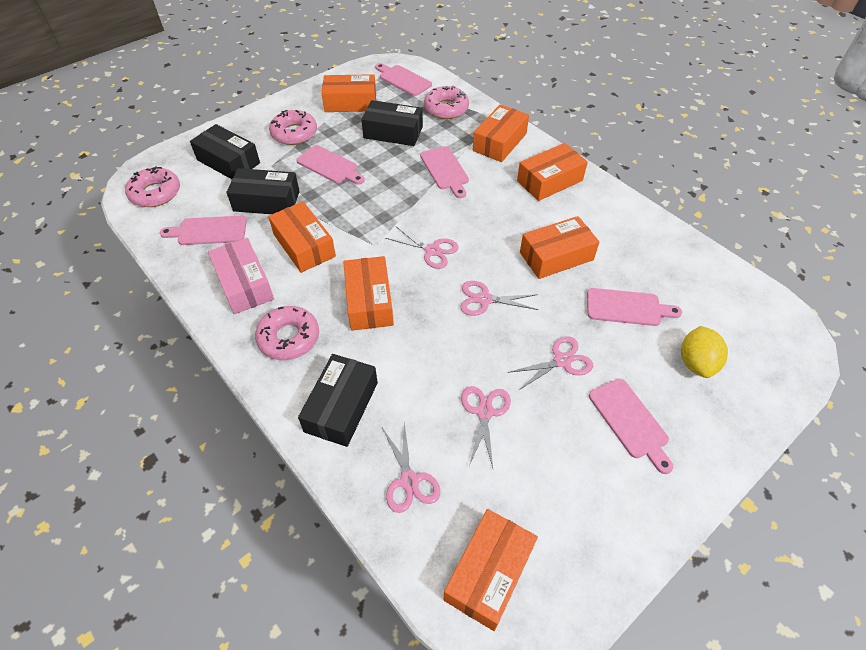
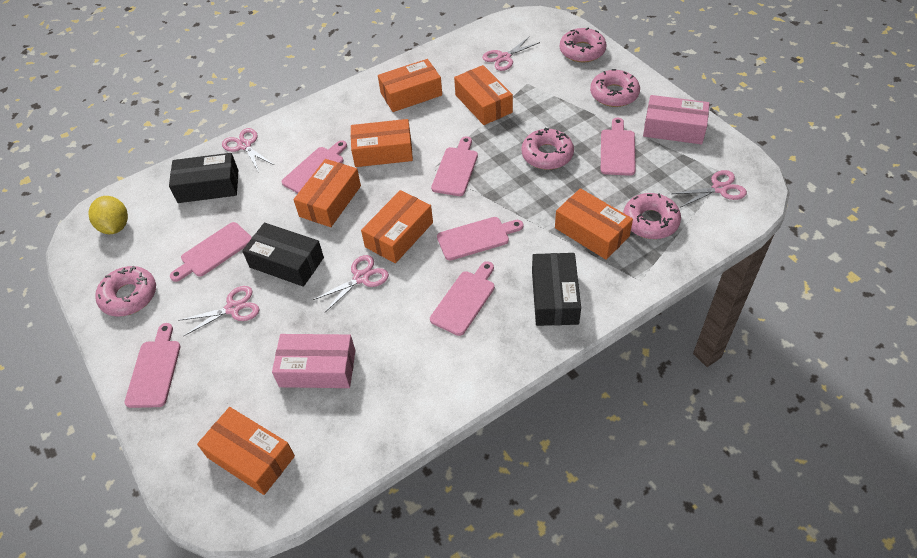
black box: 4 -> 3
pink box: 1 -> 2
pink cutting board: 6 -> 7
pink donut: 4 -> 5

